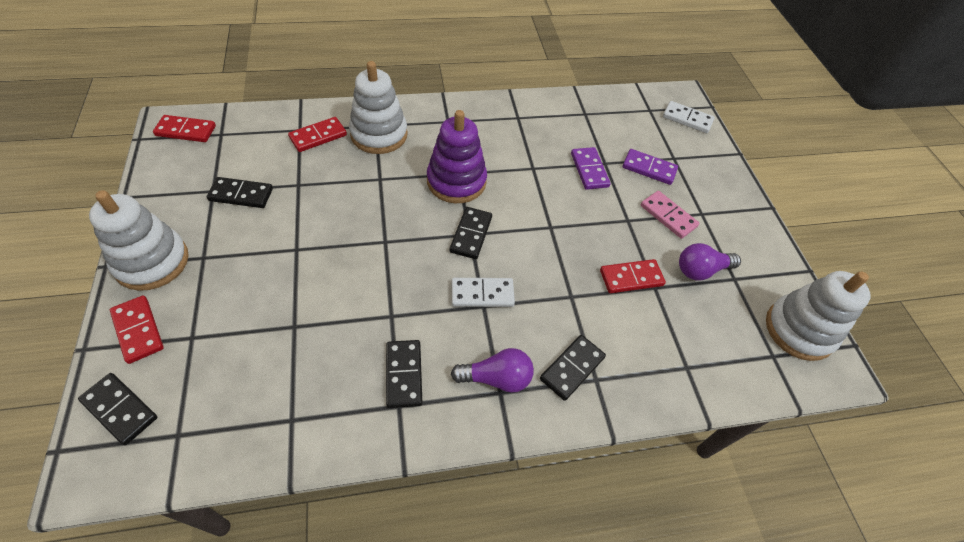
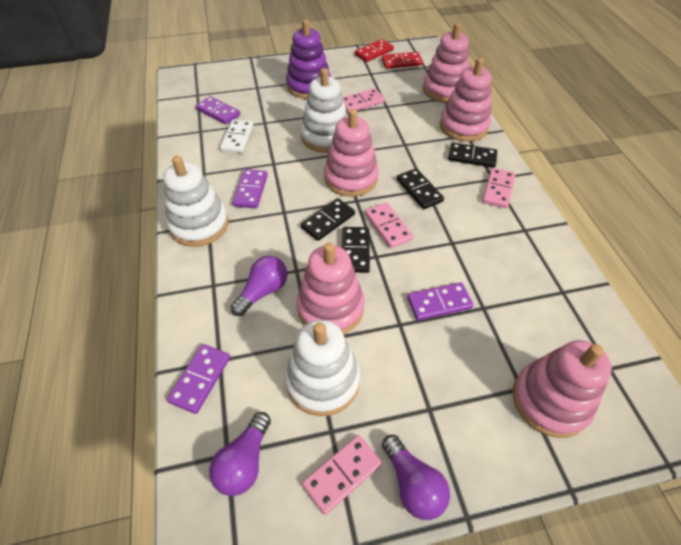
black domino: 5 -> 4
pink domino: 1 -> 4
pink stacking toy: 0 -> 5
purple domino: 2 -> 4
purple light bulb: 2 -> 3
red domino: 4 -> 2
white domino: 2 -> 1

